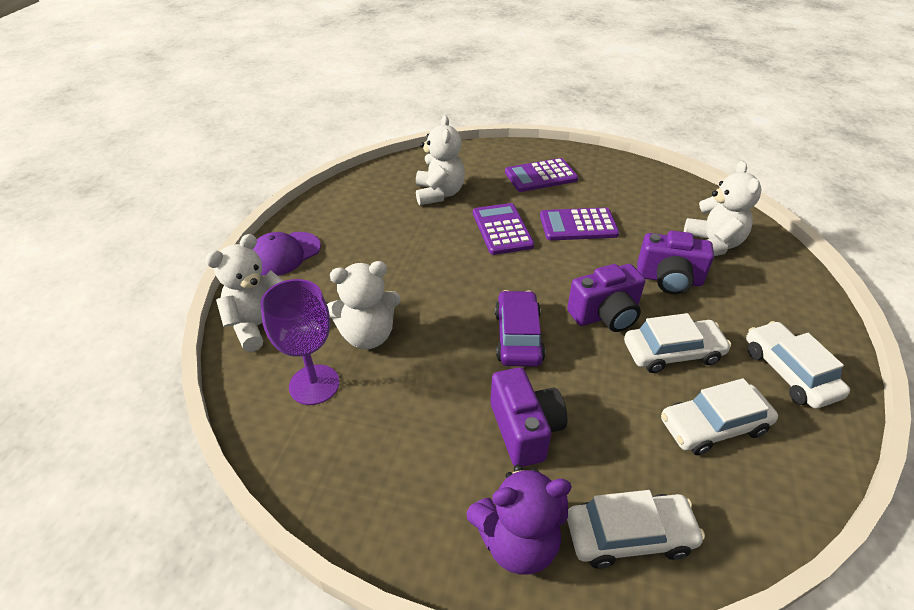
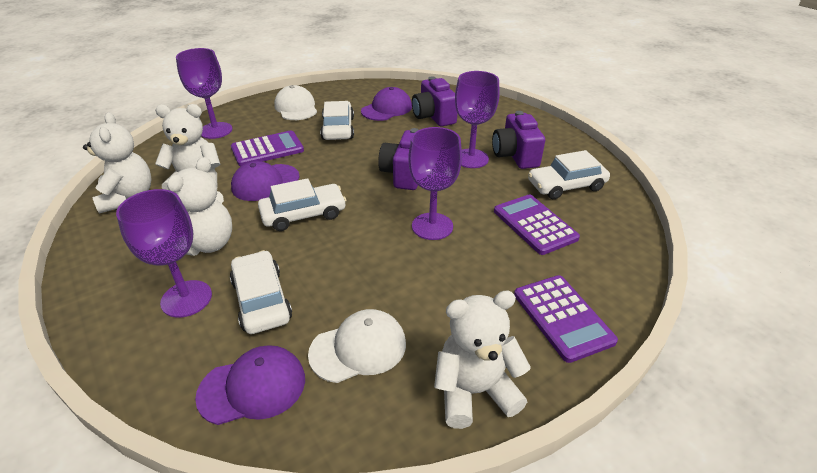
purple cap: 1 -> 3
purple car: 1 -> 0
purple goblet: 1 -> 4
purple teddy bear: 1 -> 0
white cap: 0 -> 2

